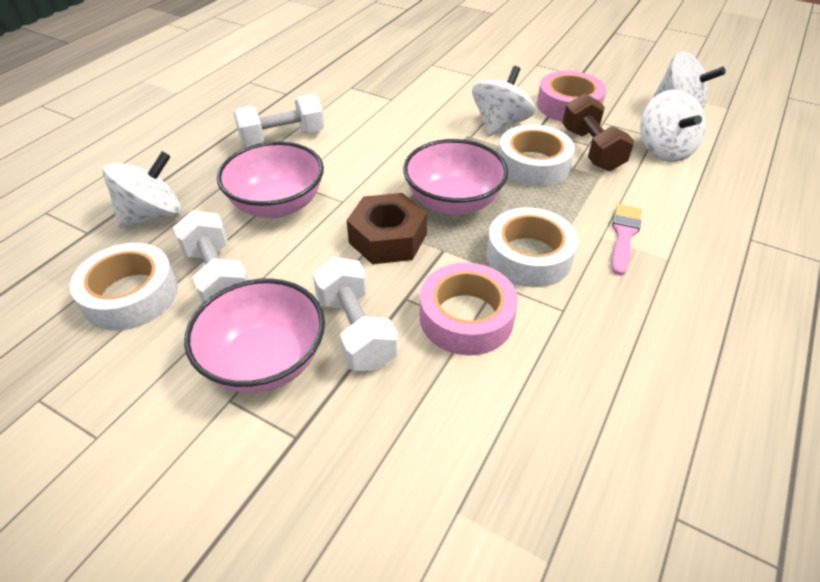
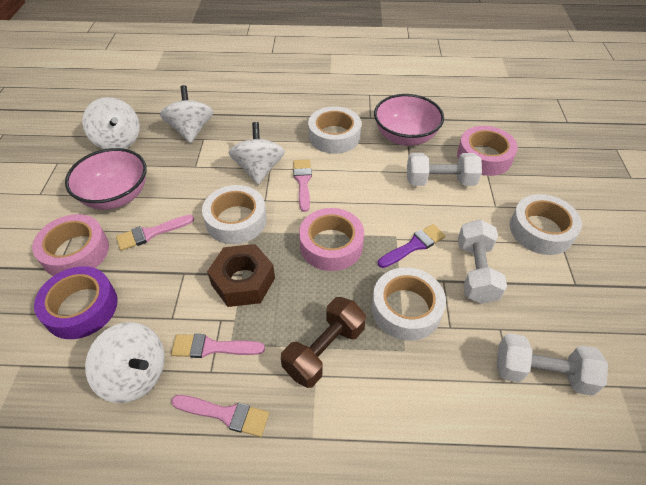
pink bowl: 3 -> 2
pink brush: 1 -> 4
pink tape: 2 -> 3
purple brush: 0 -> 1
purple tape: 0 -> 1
white tape: 3 -> 4

